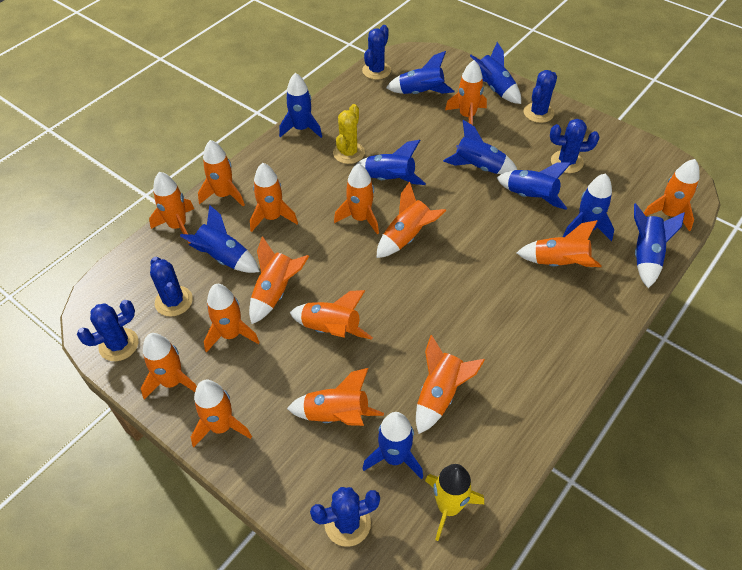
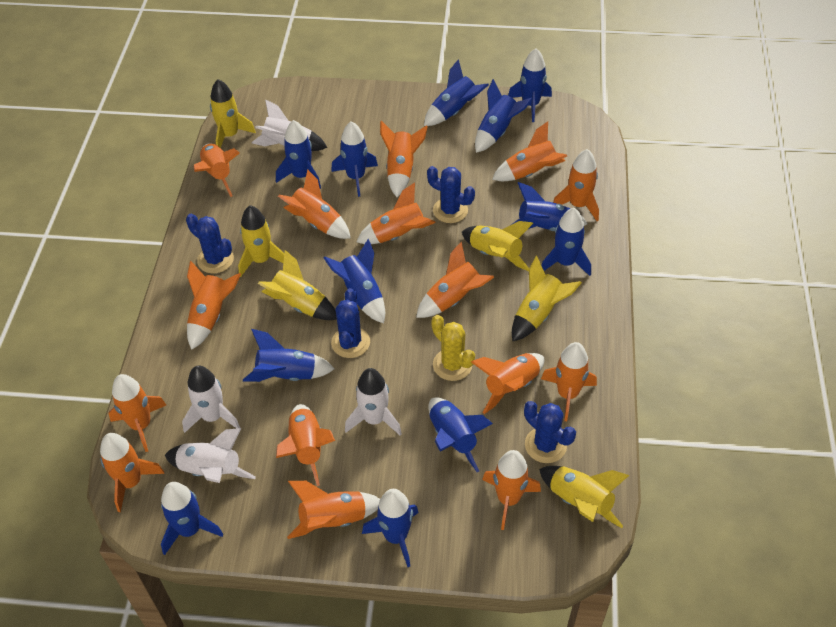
blue cactus: 6 -> 4
blue rocket: 10 -> 12
white rocket: 0 -> 4
yellow rocket: 1 -> 6

